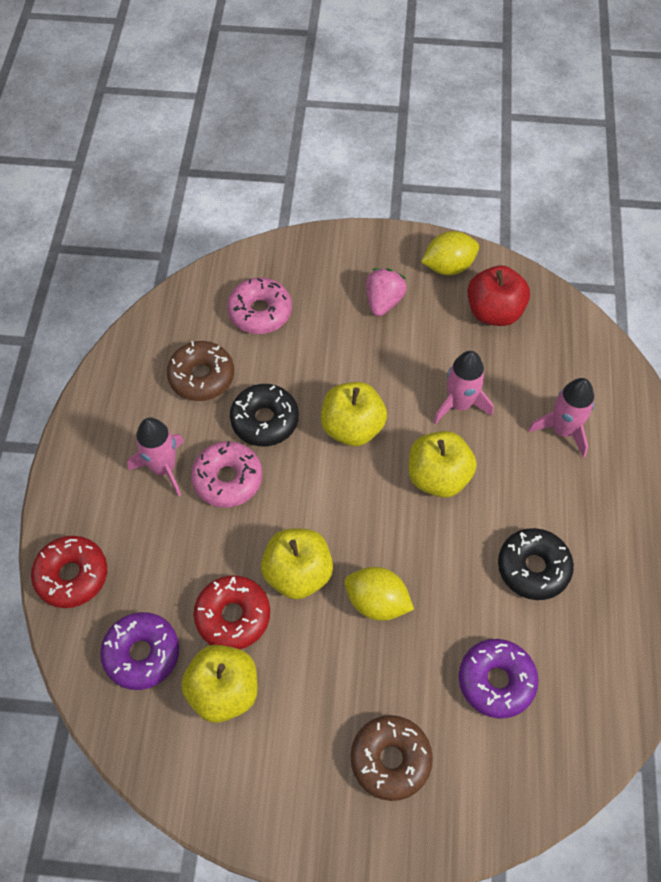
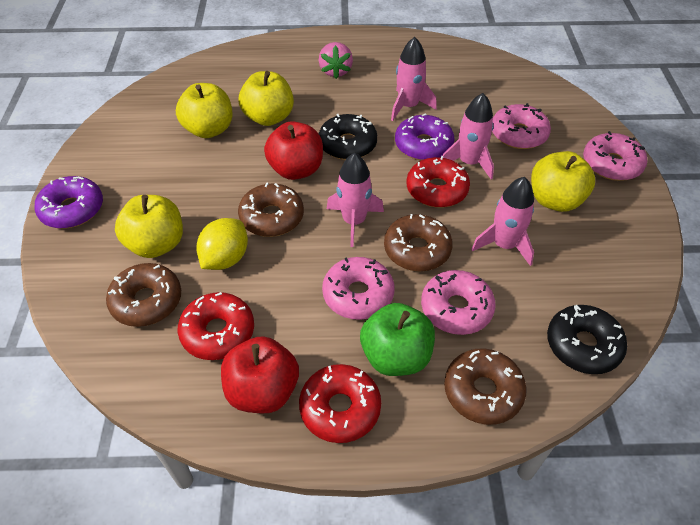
brown donut: 2 -> 4
green apple: 0 -> 1
pink donut: 2 -> 4
pink rocket: 3 -> 4
red apple: 1 -> 2
red donut: 2 -> 3
yellow lemon: 2 -> 1

